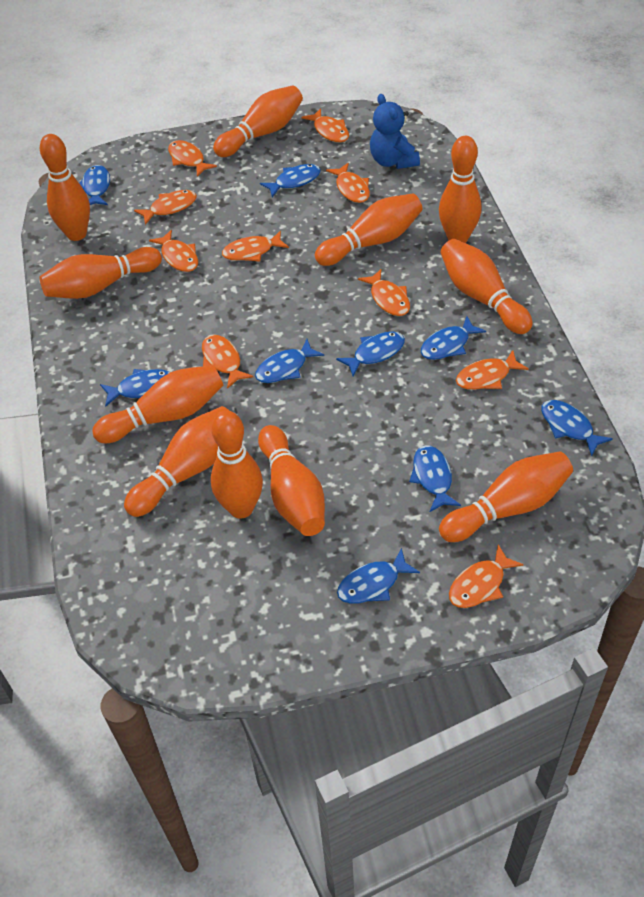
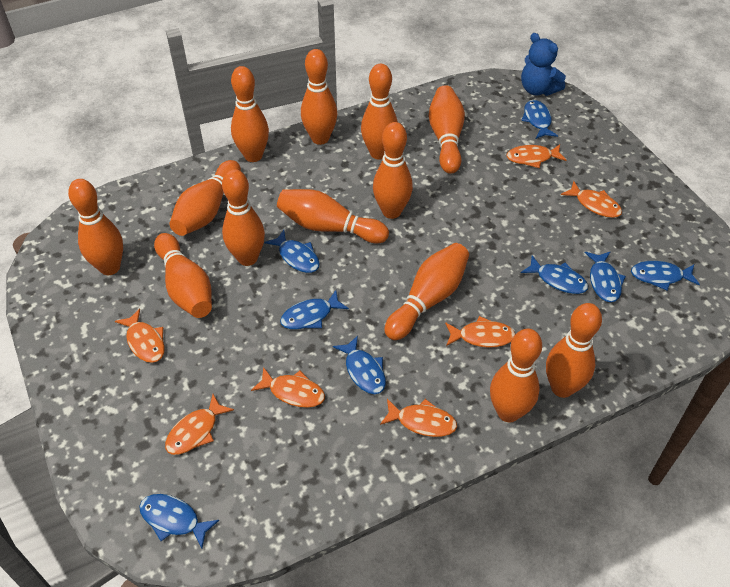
blue fish: 9 -> 8
orange bowling pin: 11 -> 13
orange fish: 10 -> 7

